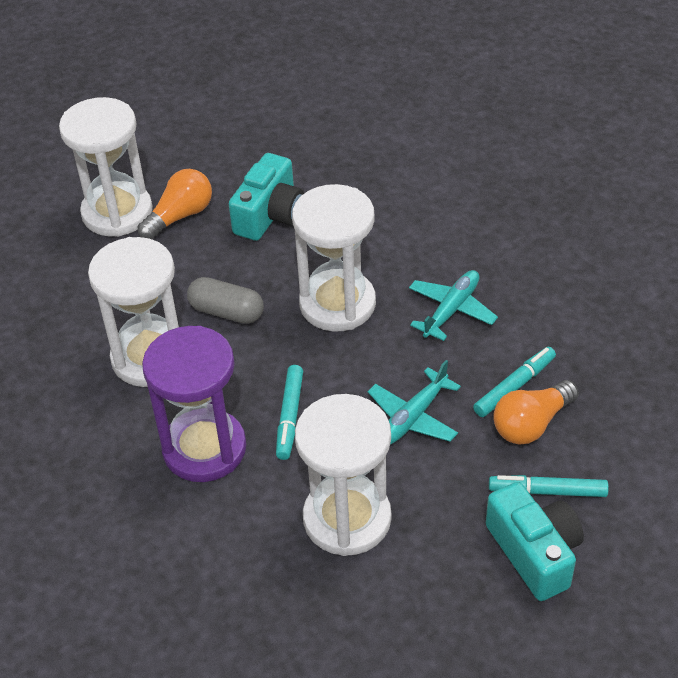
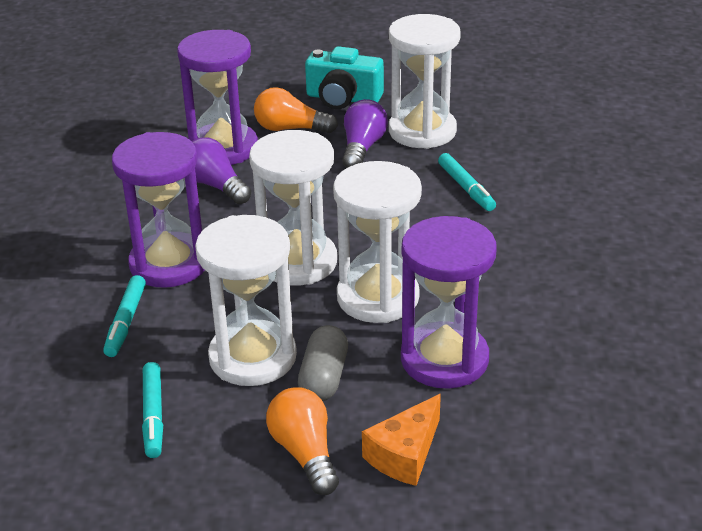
orange cheese: 0 -> 1
purple hourglass: 1 -> 3
purple light bulb: 0 -> 2
turquoise camera: 2 -> 1
turquoise plane: 2 -> 0

